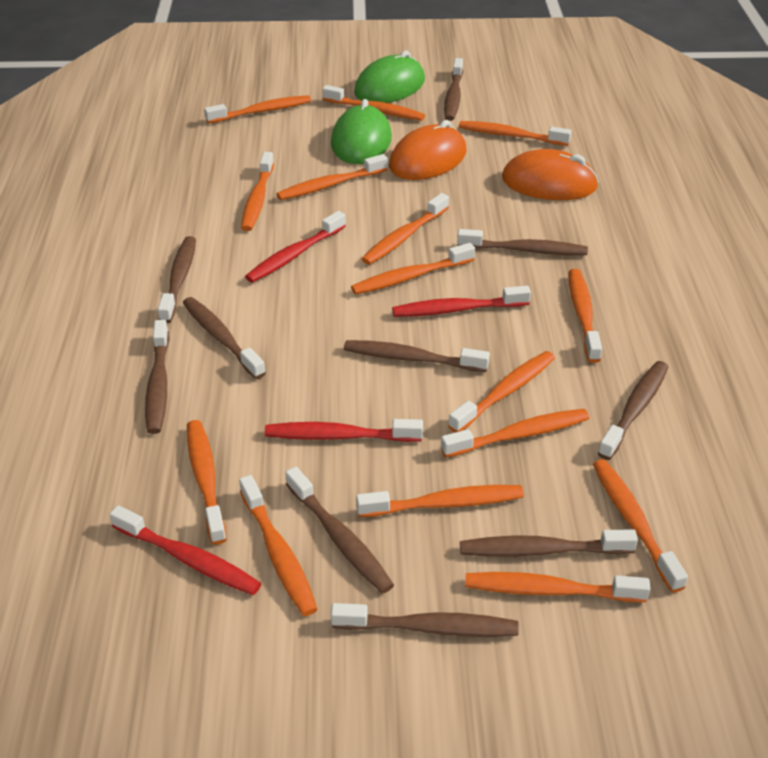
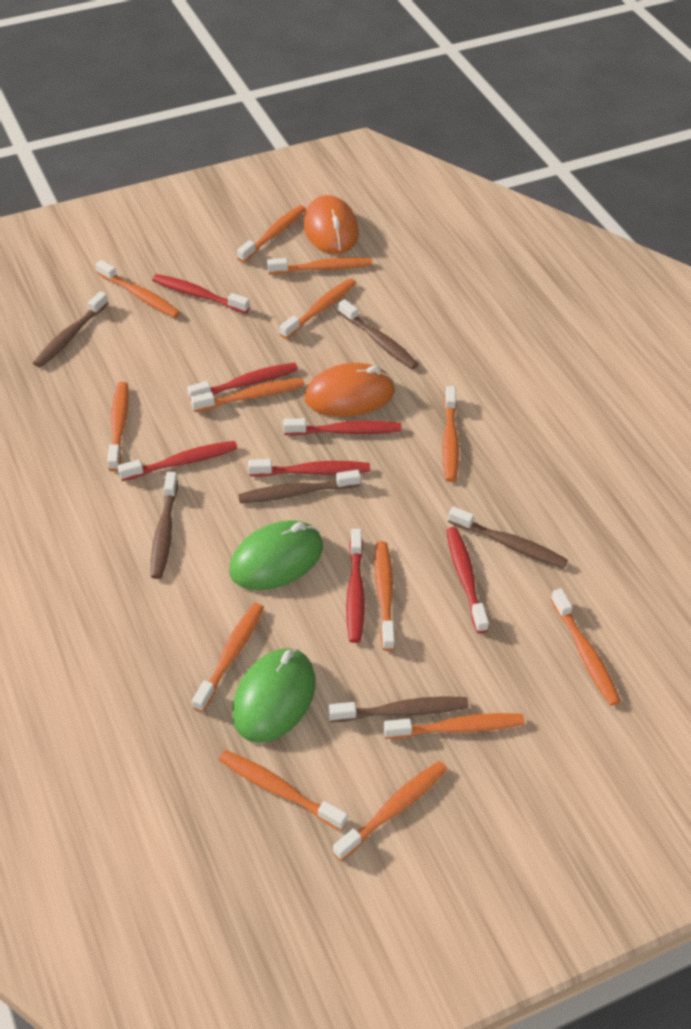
brown toothbrush: 10 -> 6
orange toothbrush: 15 -> 13
red toothbrush: 4 -> 7

